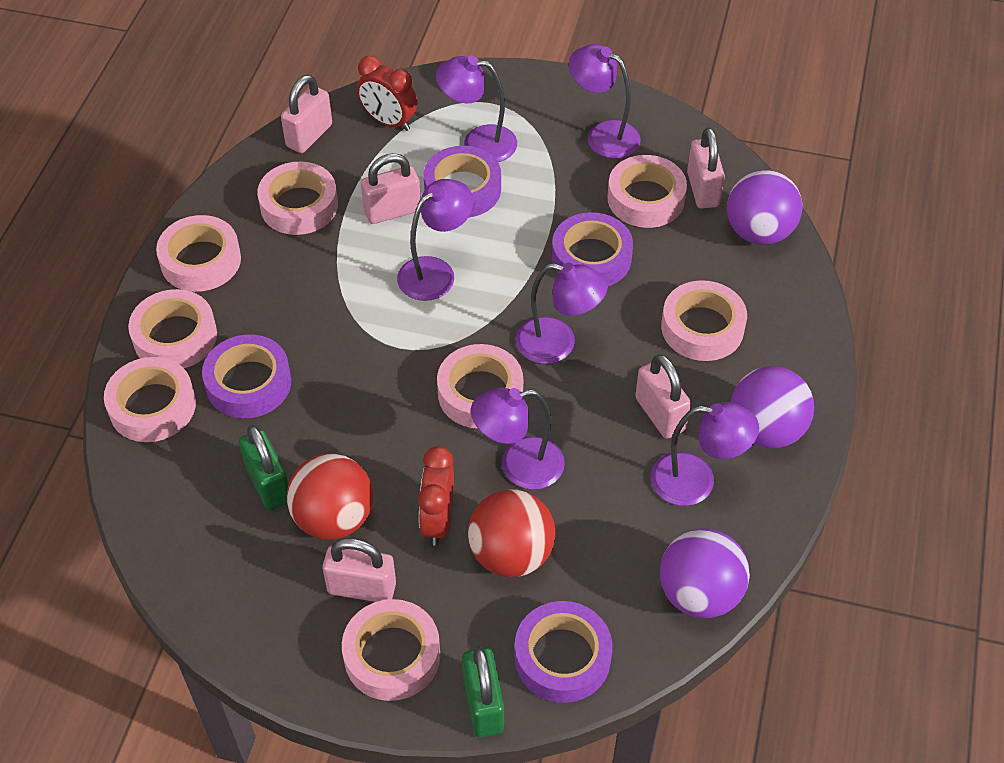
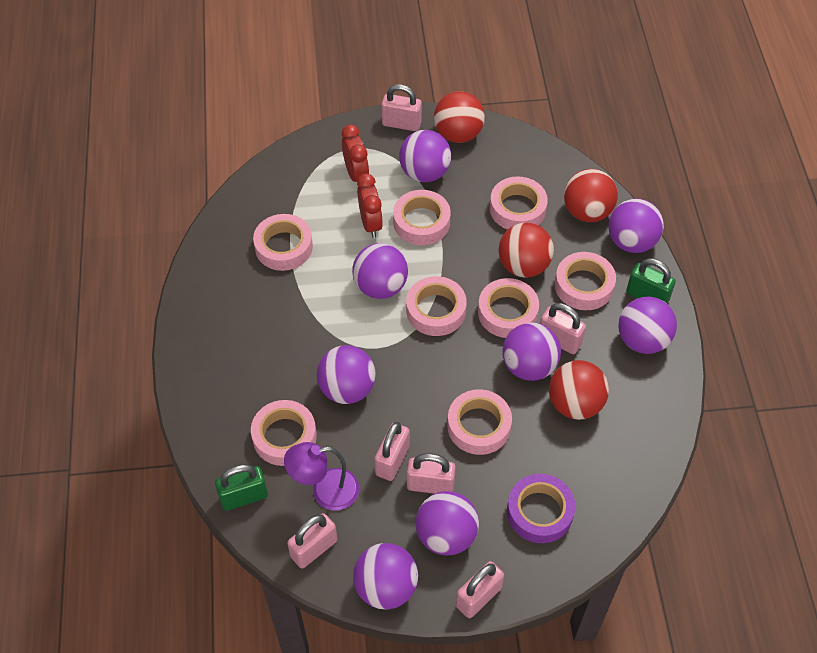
pink padlock: 5 -> 6
purple ball: 3 -> 8
purple lamp: 6 -> 1
purple tape: 4 -> 1
red ball: 2 -> 4

